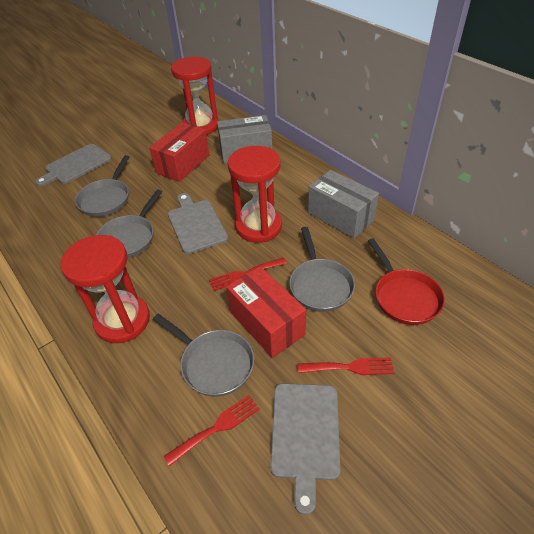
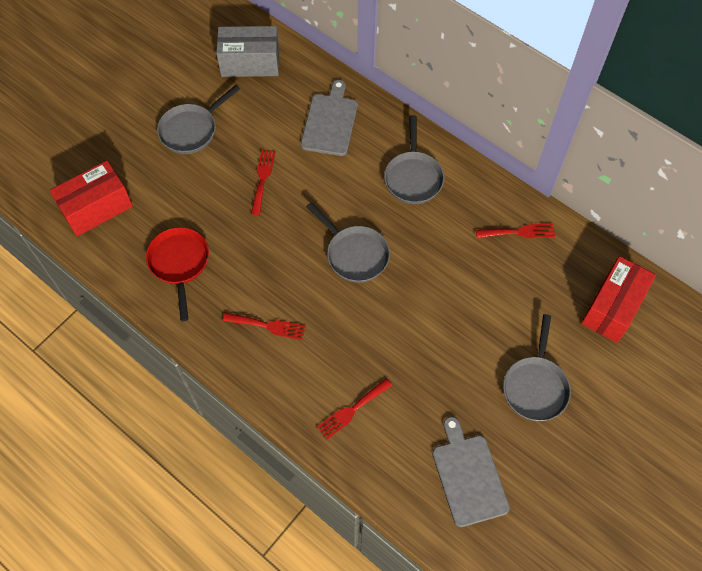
grey box: 2 -> 1
grey cutting board: 3 -> 2
red fork: 3 -> 4
red hourglass: 3 -> 0

